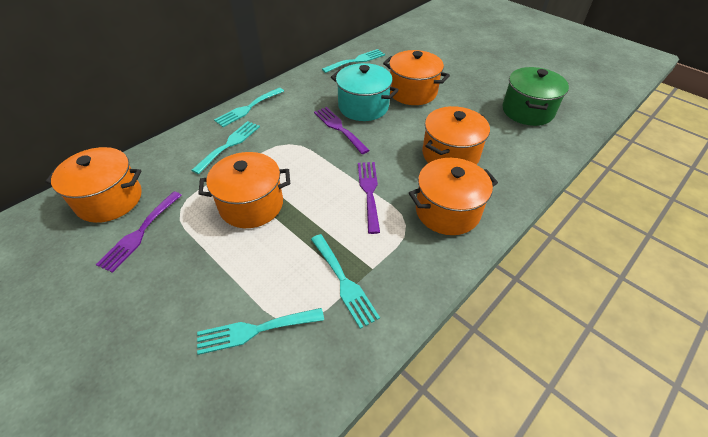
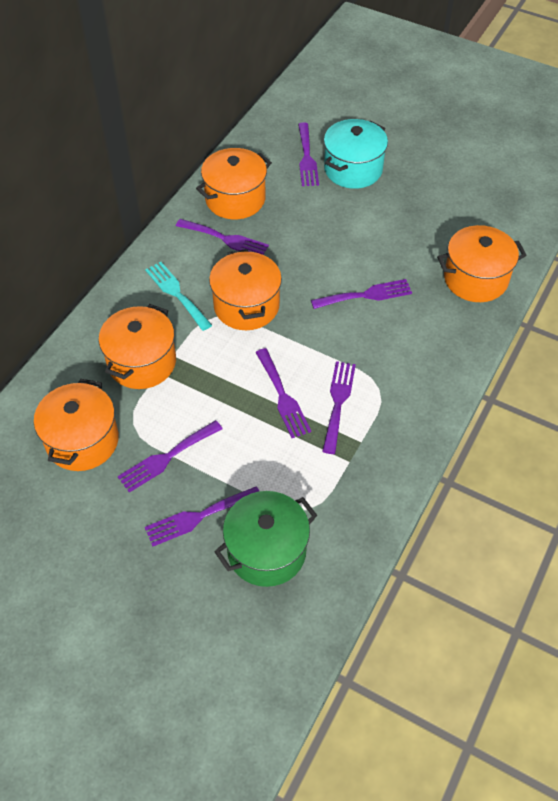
purple fork: 3 -> 7
turquoise fork: 5 -> 1

